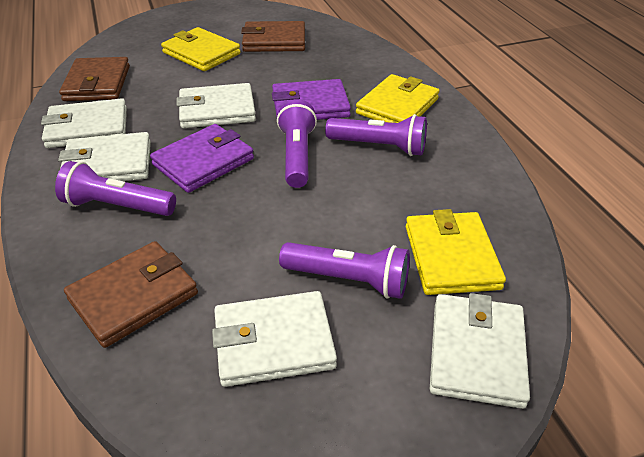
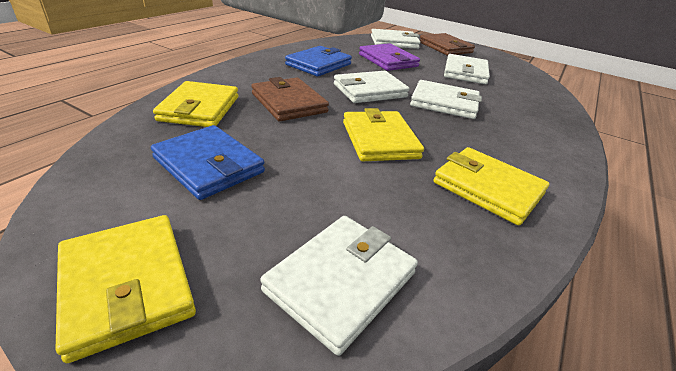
blue wallet: 0 -> 2
brown wallet: 3 -> 2
purple flashlight: 4 -> 0
purple wallet: 2 -> 1
yellow wallet: 3 -> 4

